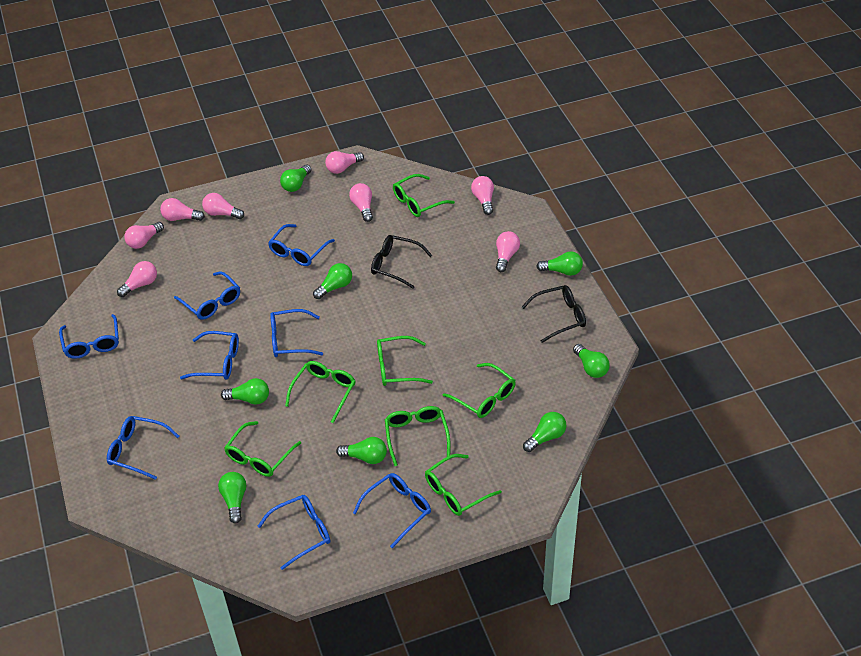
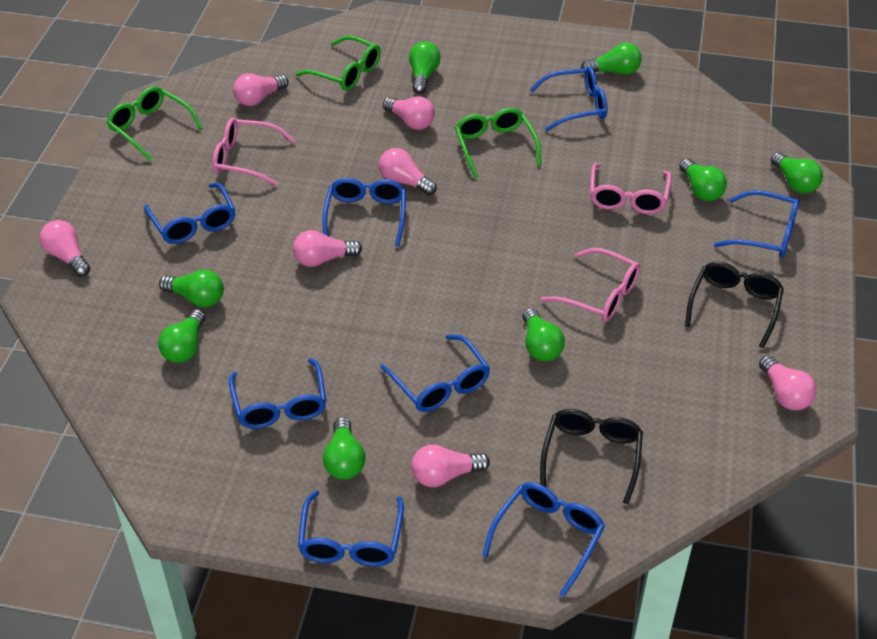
green glasses: 7 -> 3
pink glasses: 0 -> 3
pink light bulb: 8 -> 7

